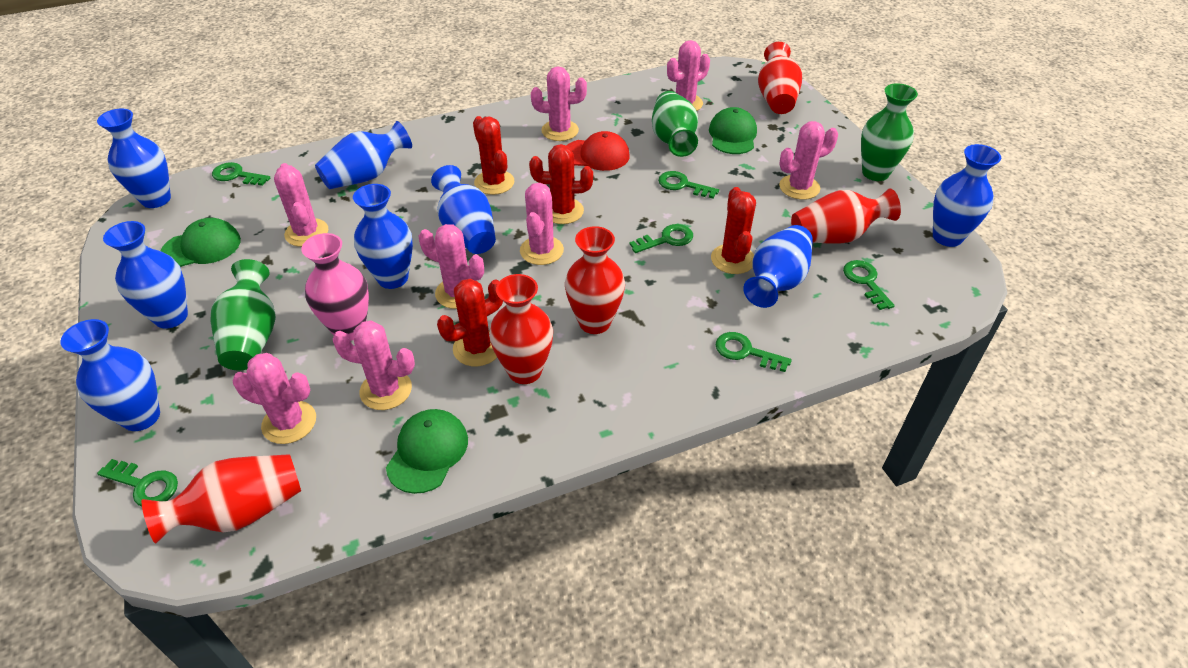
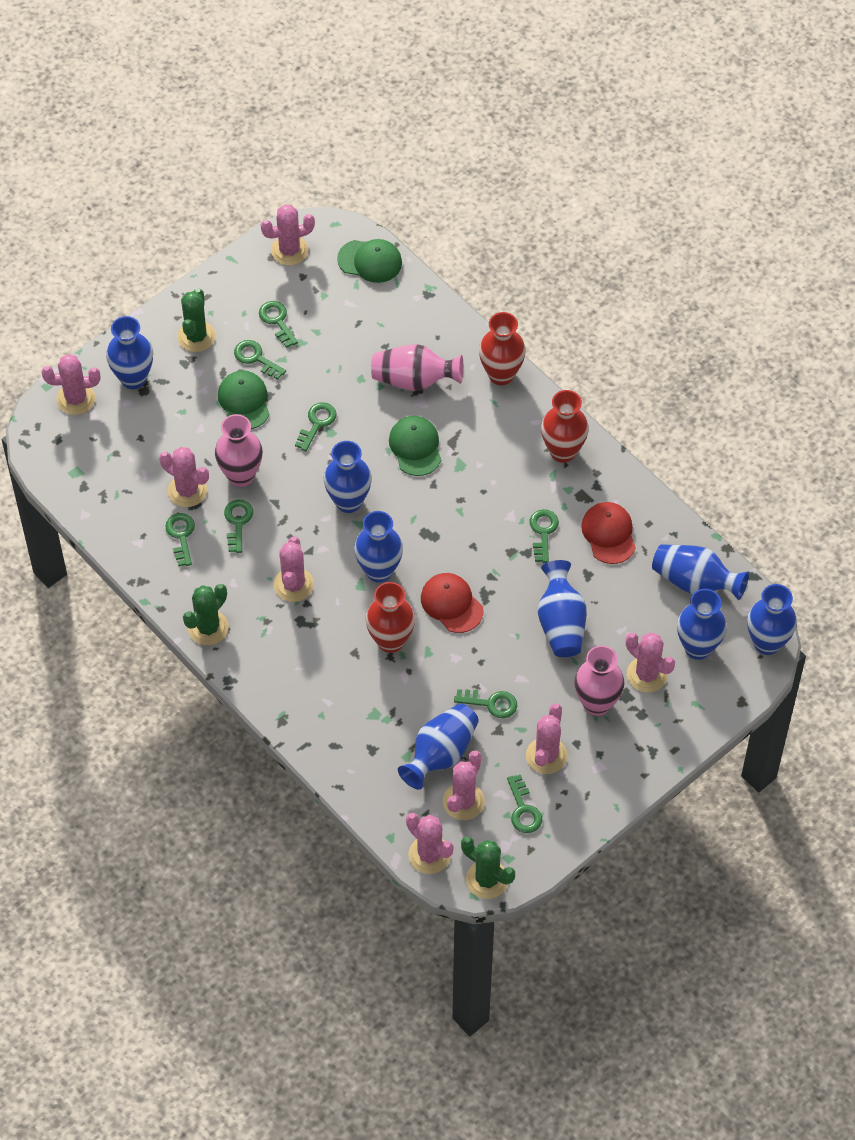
green cactus: 0 -> 3
green key: 6 -> 8
green vase: 3 -> 0
pink vase: 1 -> 3
red cactus: 4 -> 0
red cap: 1 -> 2
red vase: 5 -> 3

